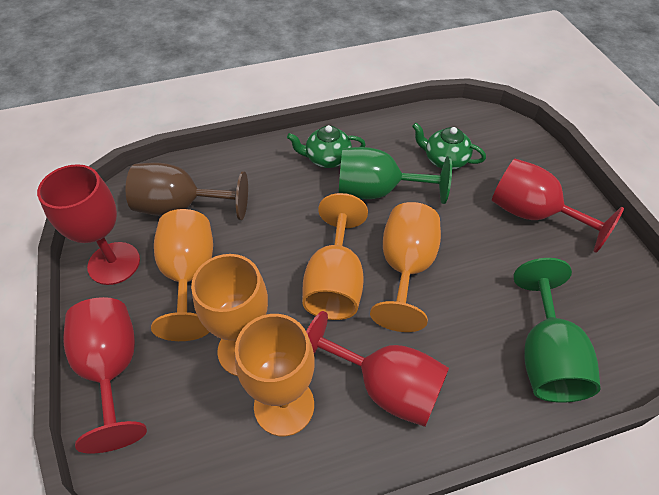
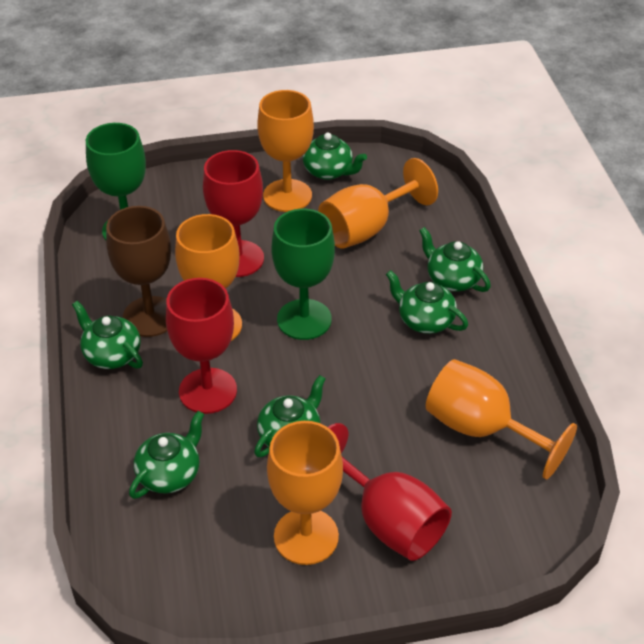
green teapot: 2 -> 6
red goblet: 4 -> 3

